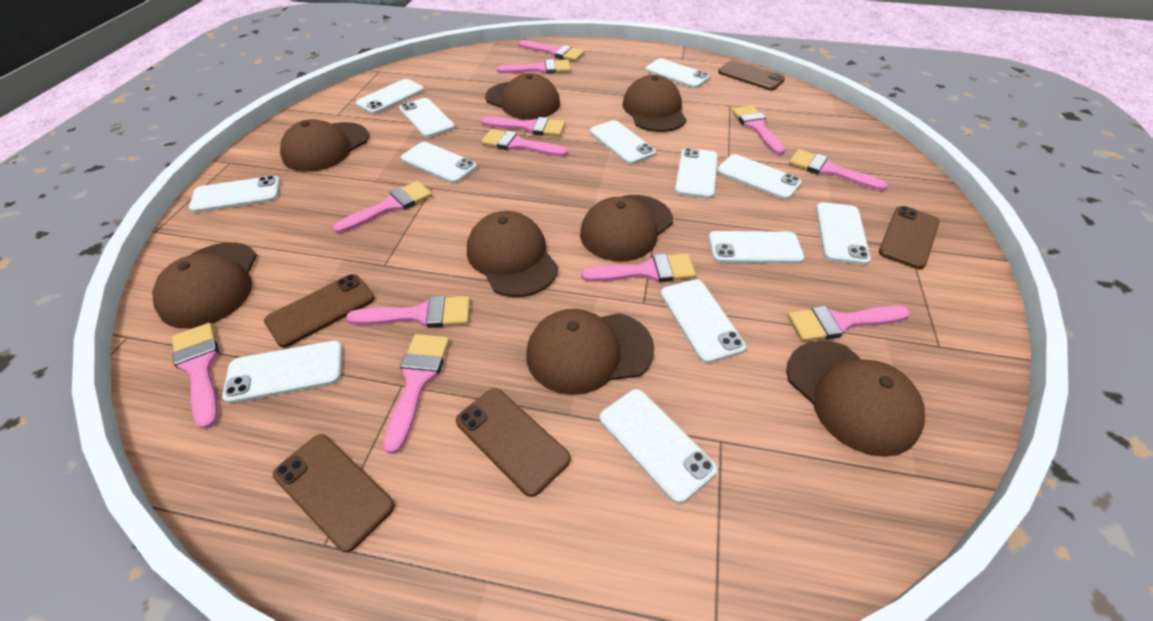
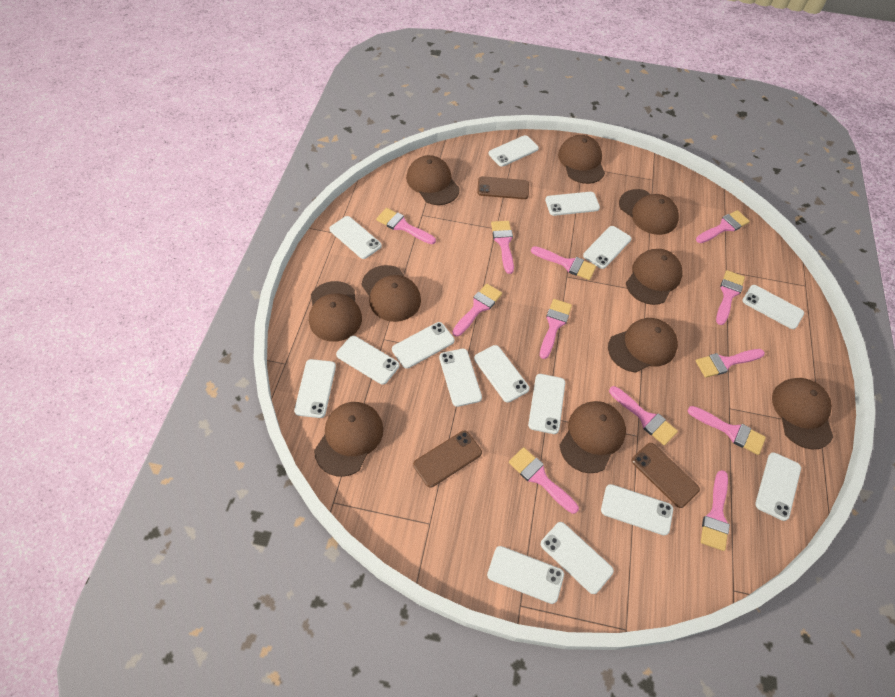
brown cap: 8 -> 10
brown phone: 5 -> 3
white phone: 13 -> 15

